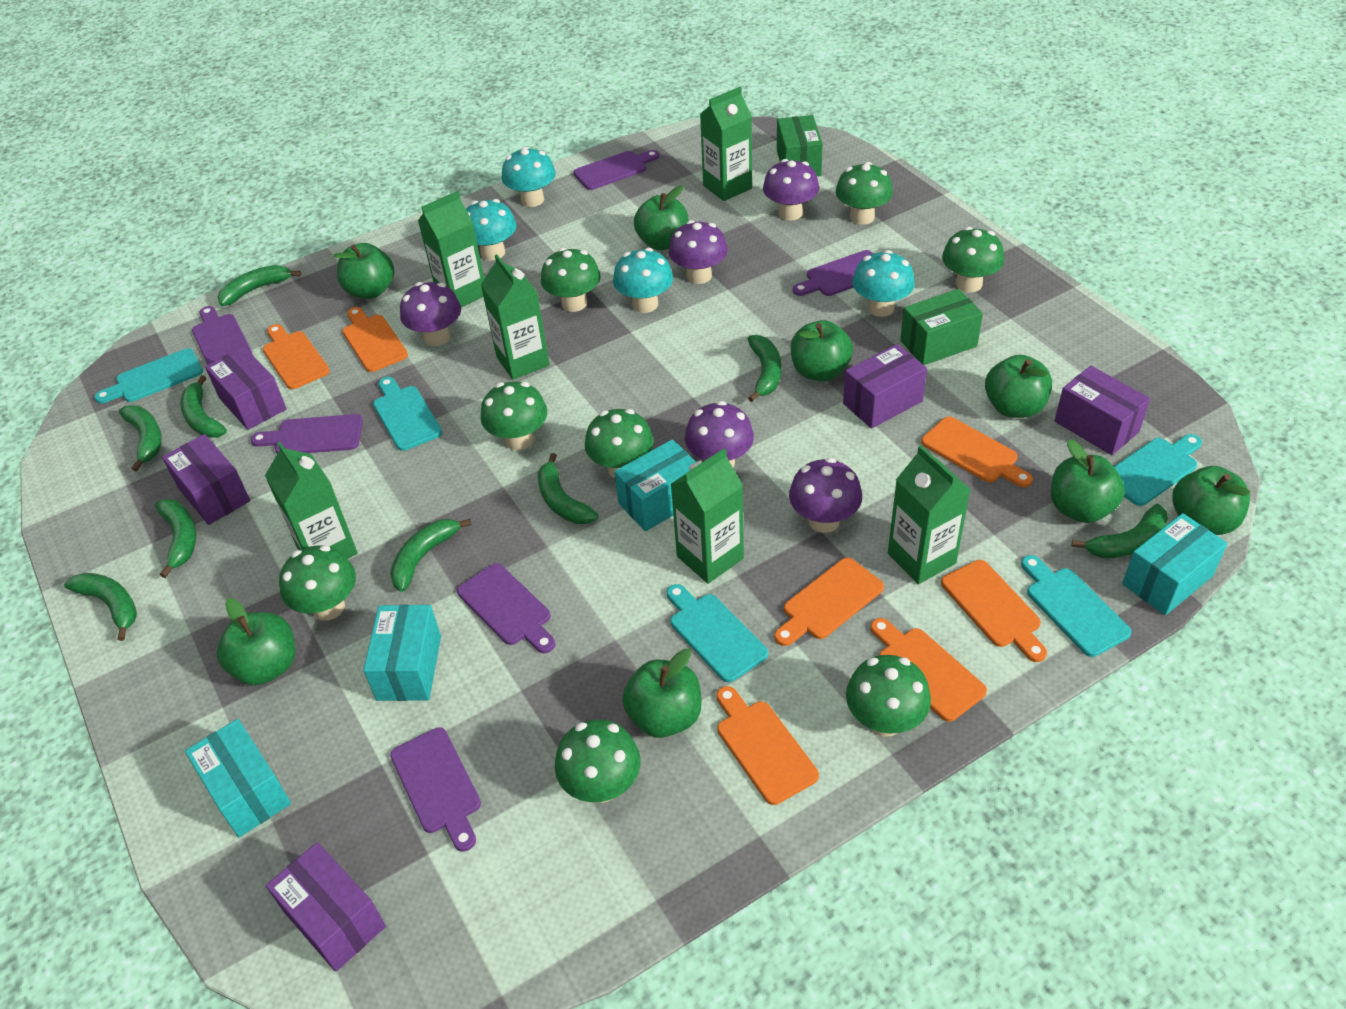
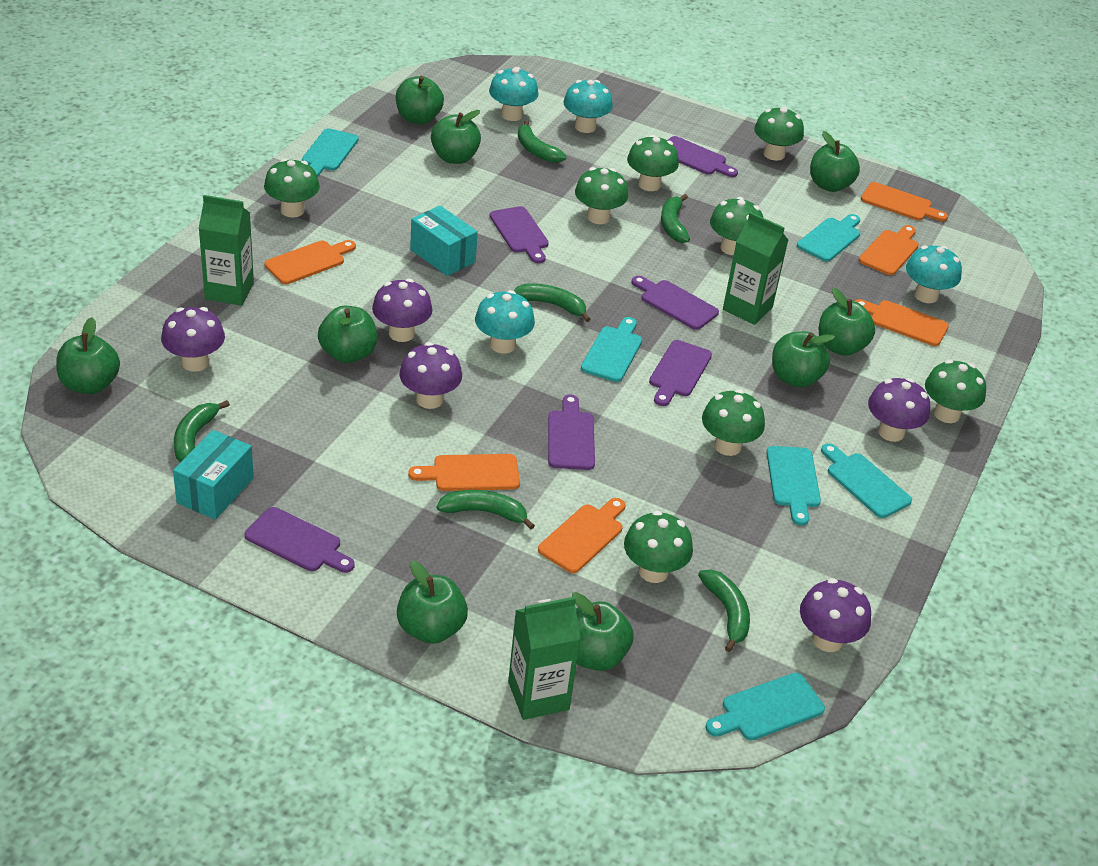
green apple: 8 -> 9
green banana: 9 -> 6
green box: 2 -> 0
green carton: 6 -> 3
orange cutting board: 7 -> 6
purple box: 5 -> 0
turquoise box: 4 -> 2
turquoise cutting board: 5 -> 6

